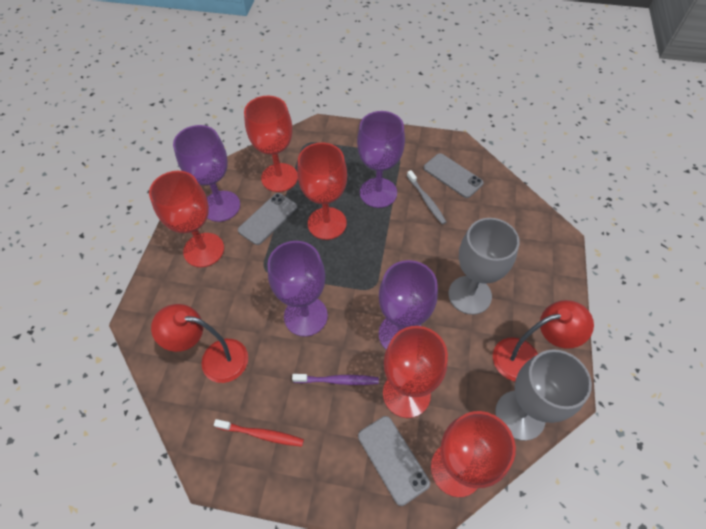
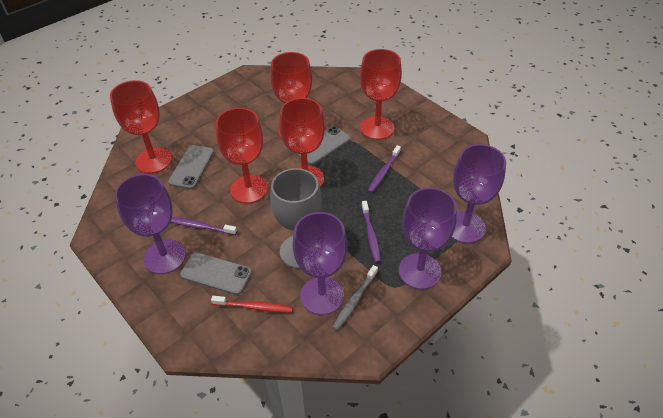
grey goblet: 2 -> 1
purple toothbrush: 1 -> 3
red lamp: 2 -> 0

